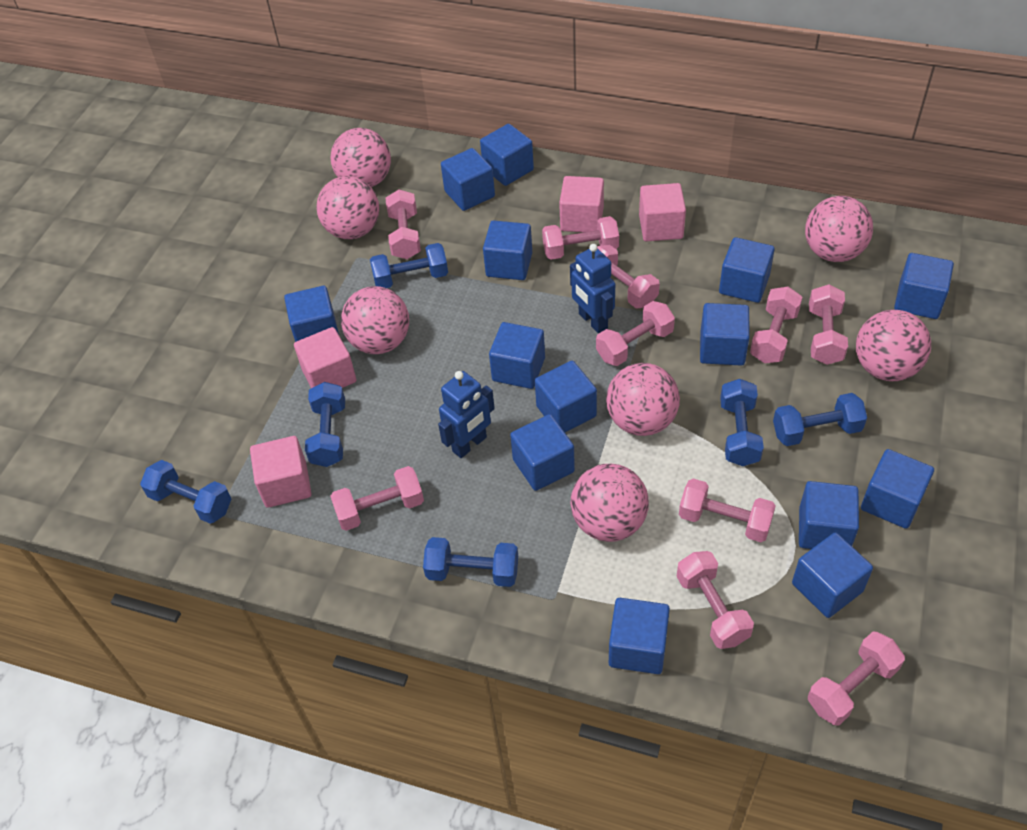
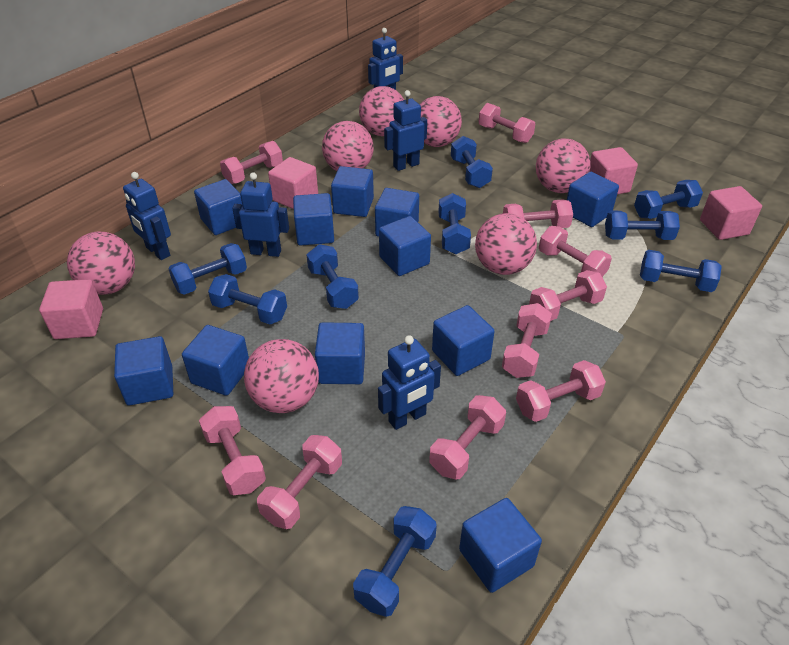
blue cube: 14 -> 11
blue dumbbell: 6 -> 9
blue robot: 2 -> 5

